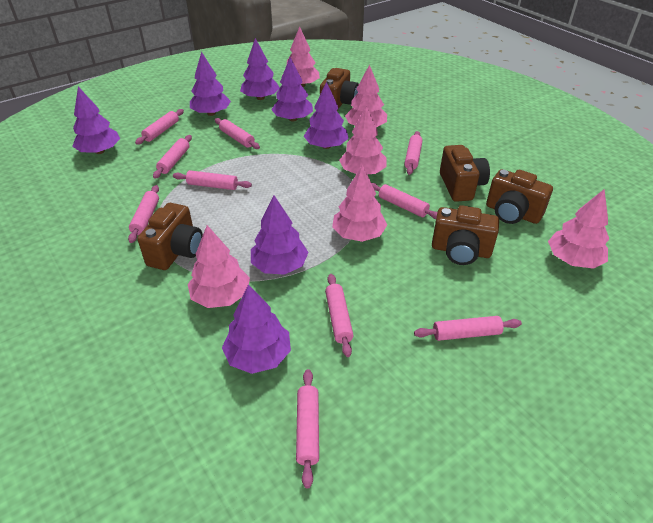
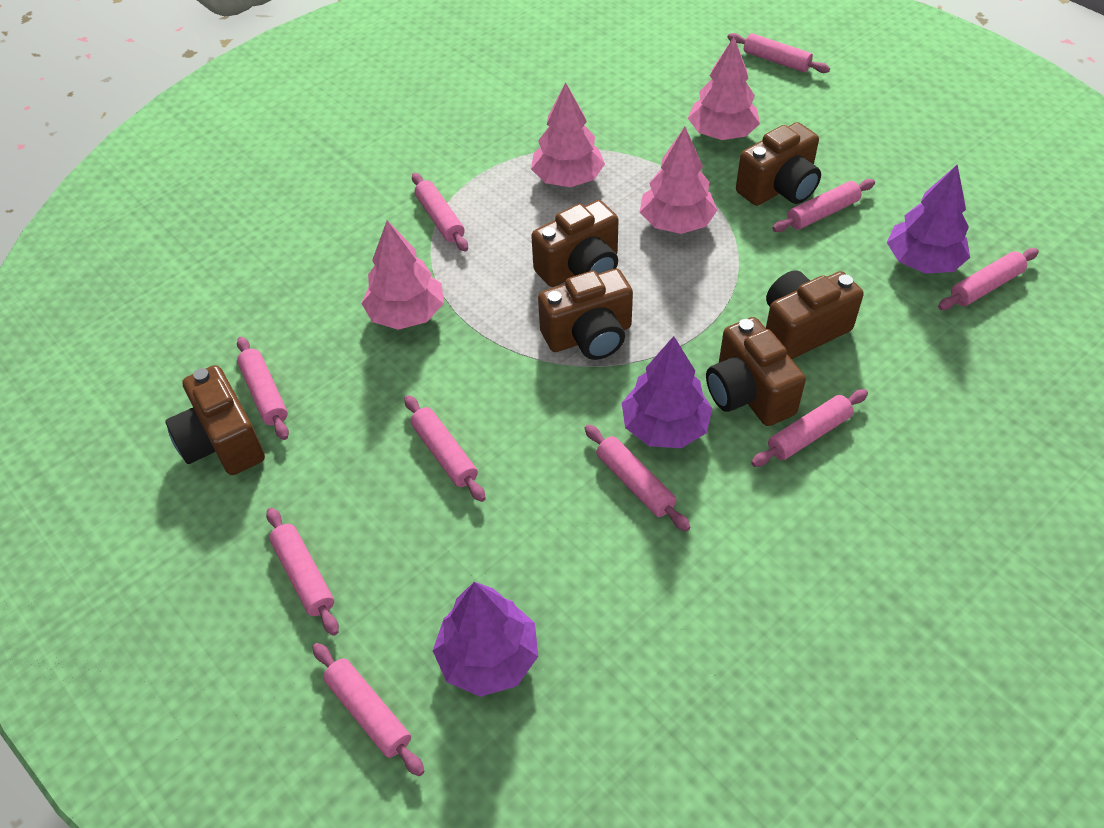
brown camera: 5 -> 6
pink tree: 6 -> 4
purple tree: 7 -> 3

